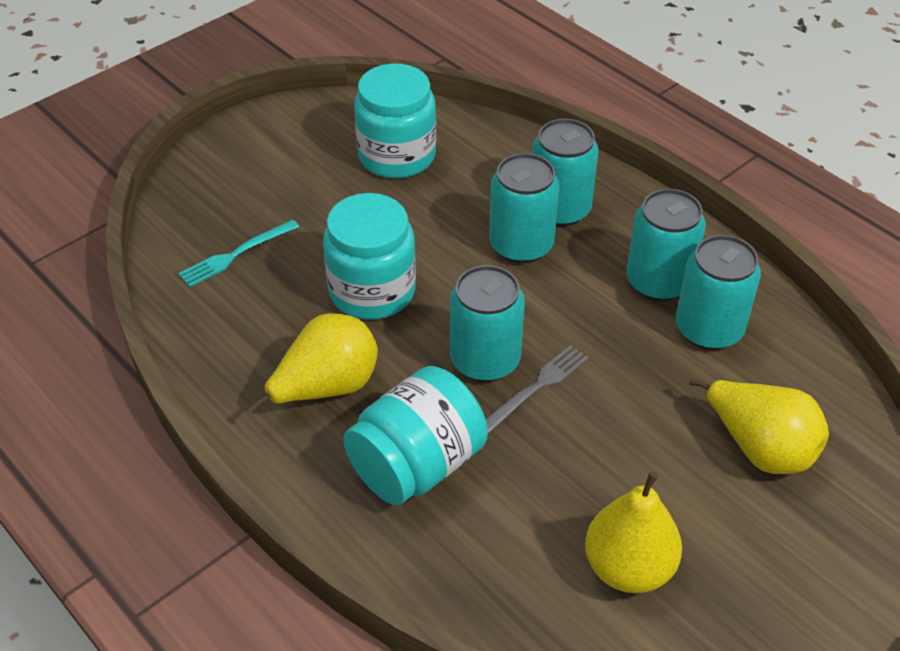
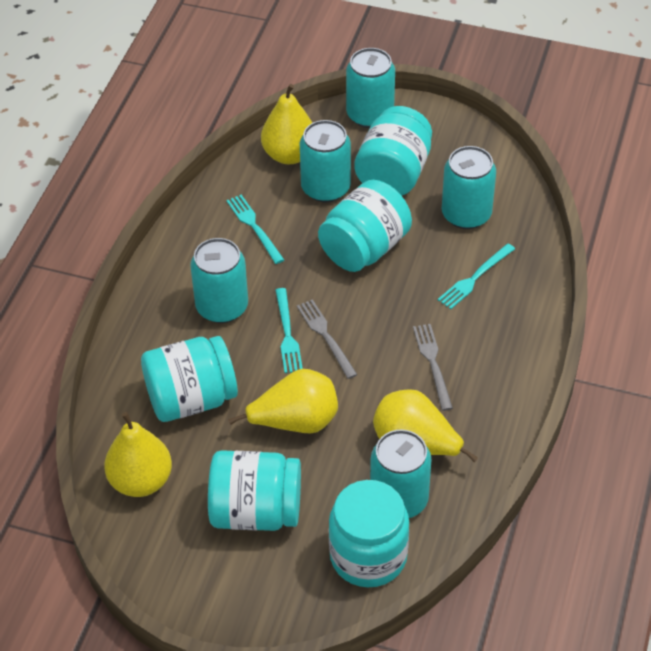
grey fork: 1 -> 2
turquoise fork: 1 -> 3
turquoise jar: 3 -> 5
yellow pear: 3 -> 4

